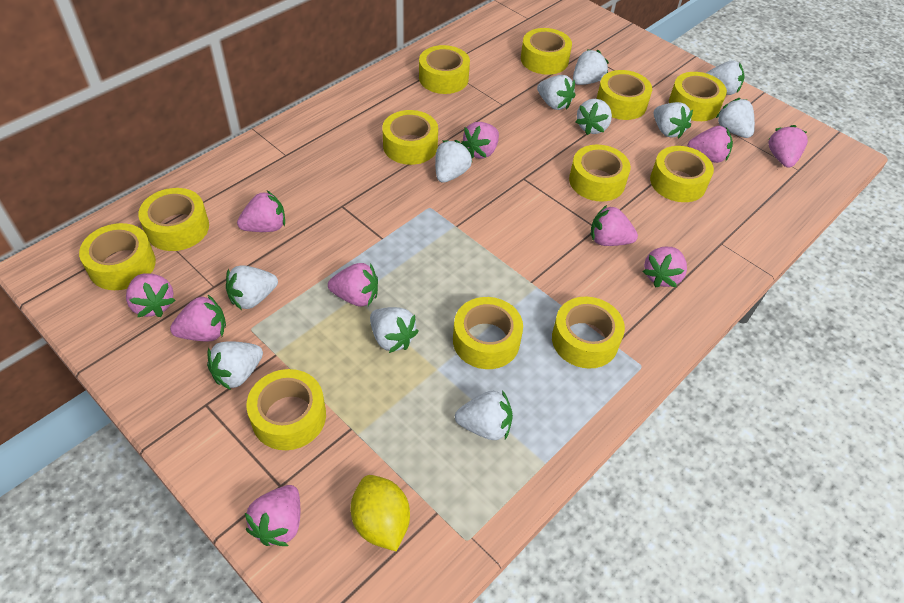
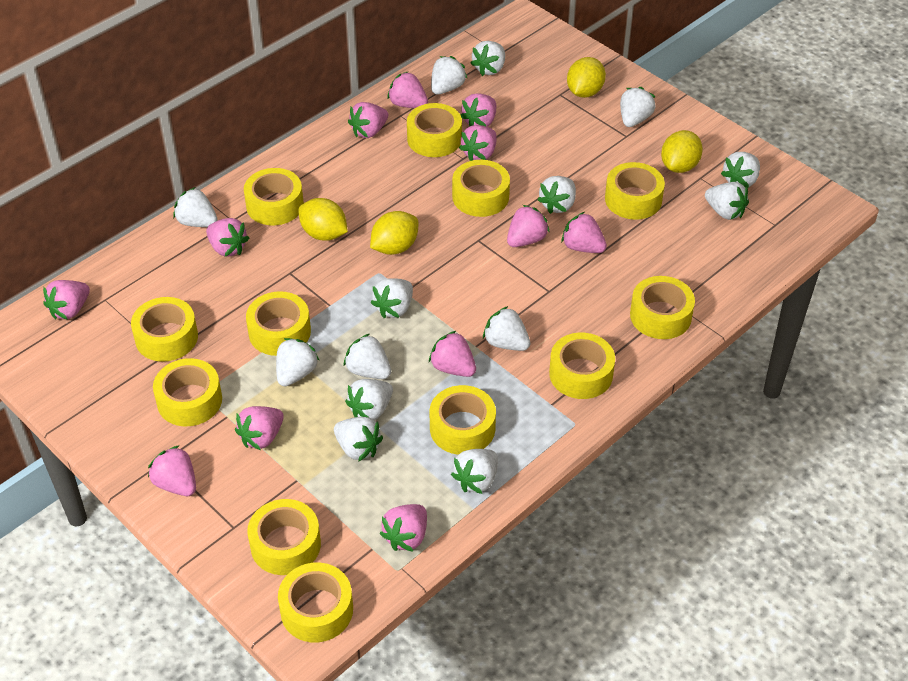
pink strawberry: 10 -> 12
white strawberry: 11 -> 14
yellow lemon: 1 -> 4

